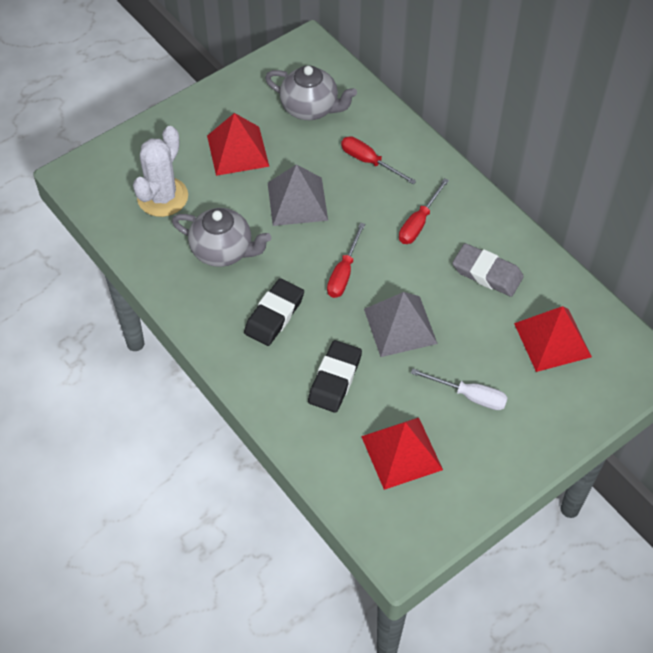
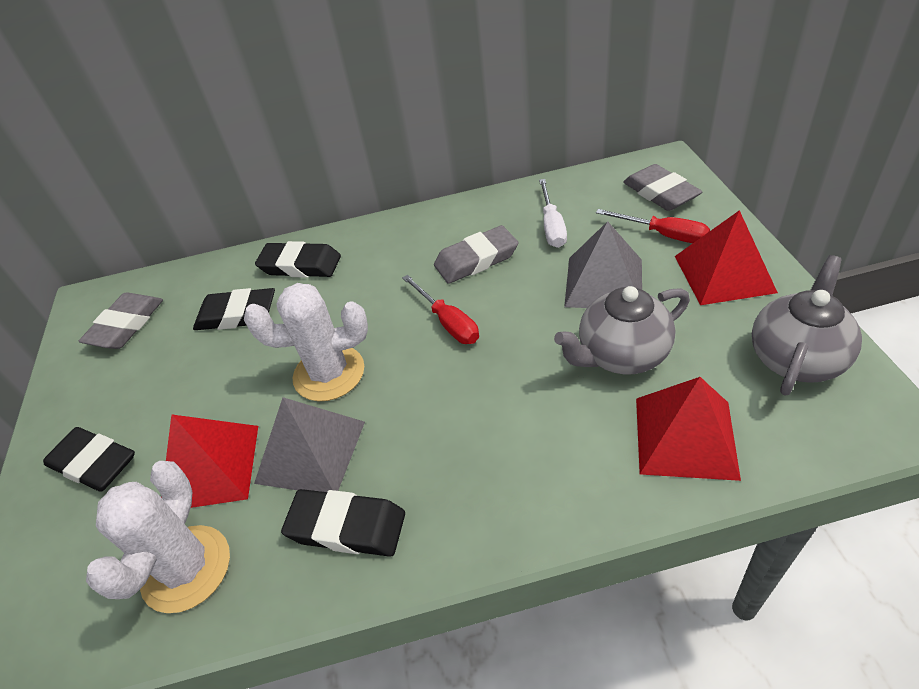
black eraser: 2 -> 4
grey eraser: 1 -> 3
red screwdriver: 3 -> 2
white cactus: 1 -> 2

